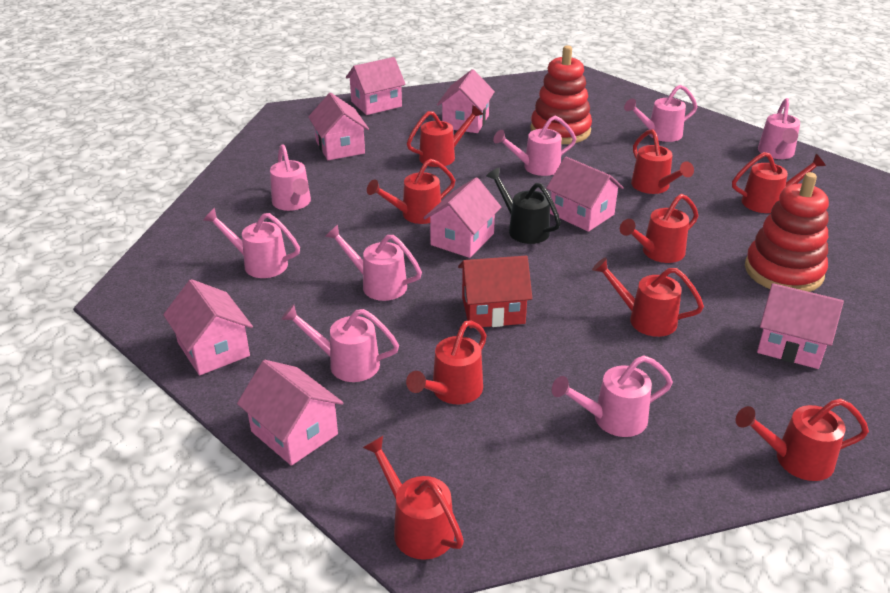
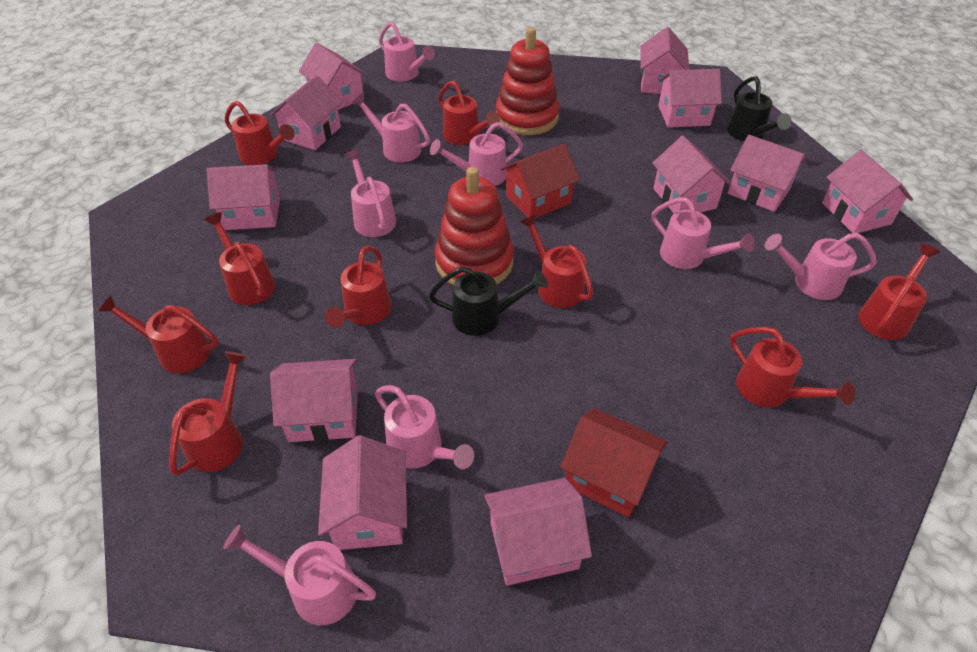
black watering can: 1 -> 2
pink house: 8 -> 11
red house: 1 -> 2

